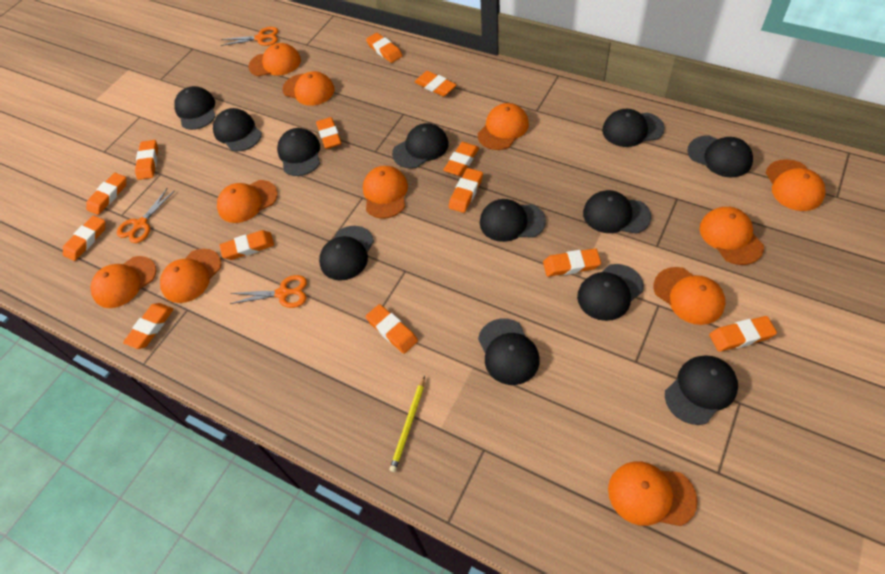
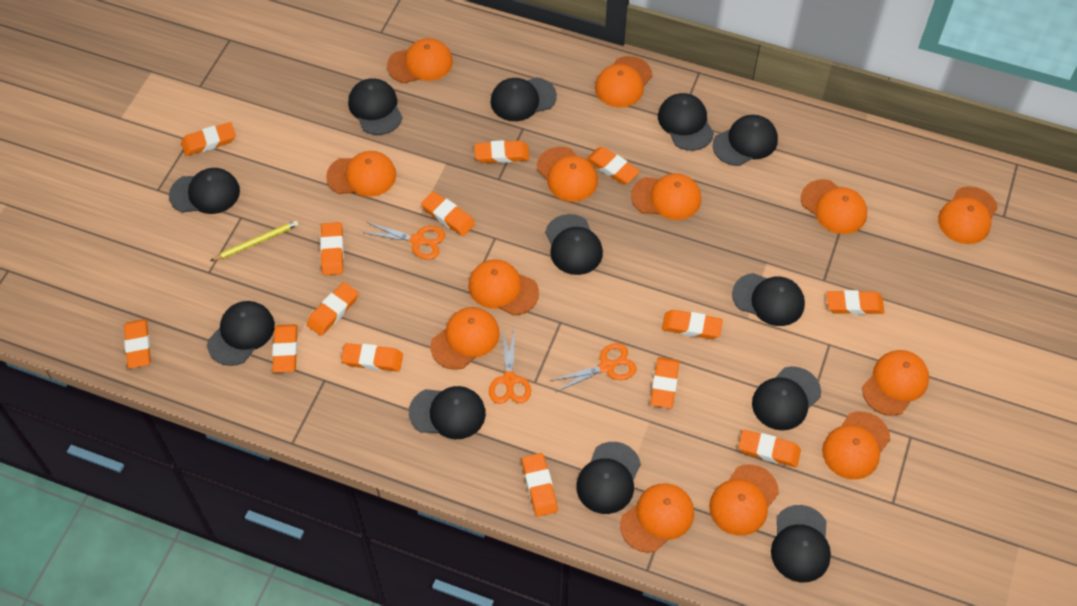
orange cap: 11 -> 13
orange eraser: 13 -> 14

